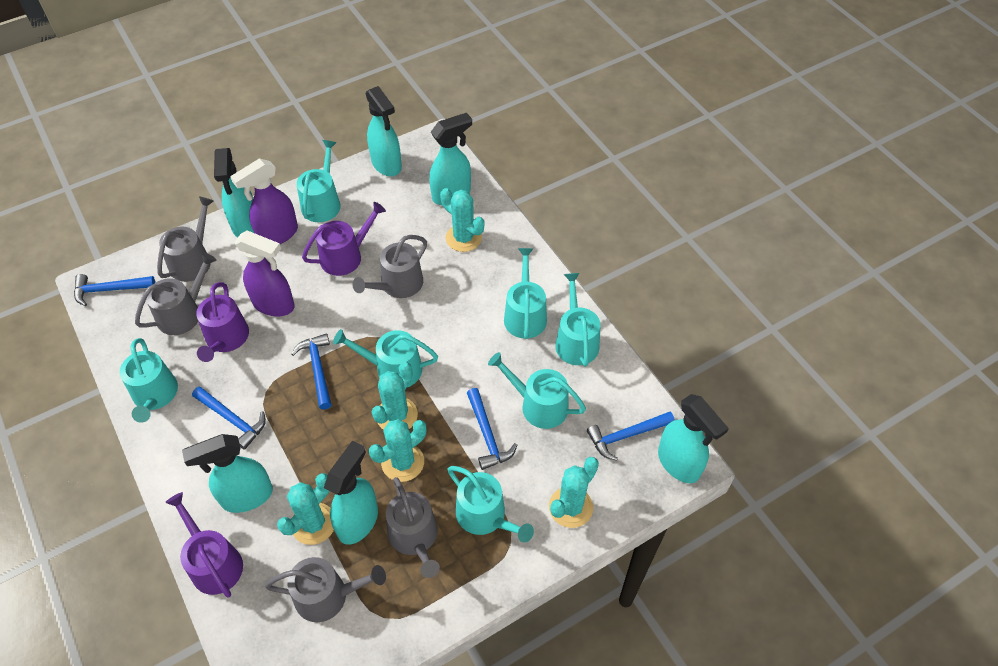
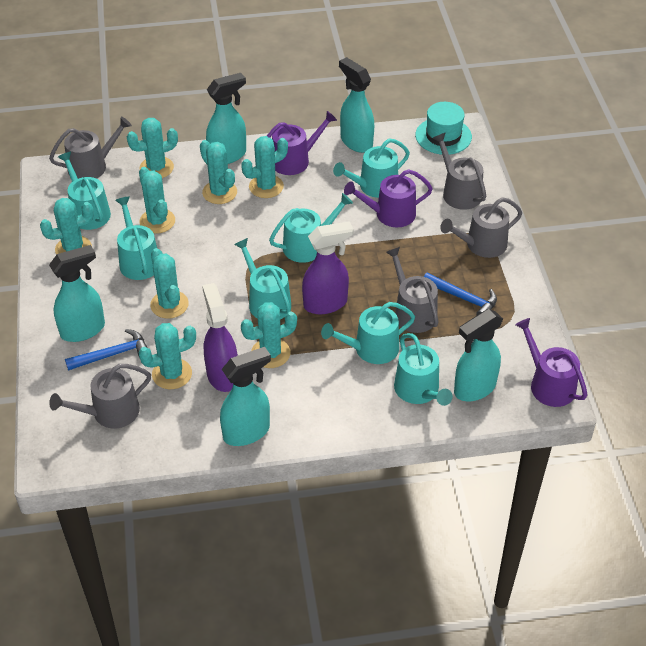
blue hammer: 5 -> 2
turquoise cactus: 5 -> 8
turquoise hat: 0 -> 1
turquoise spray bottle: 6 -> 5

